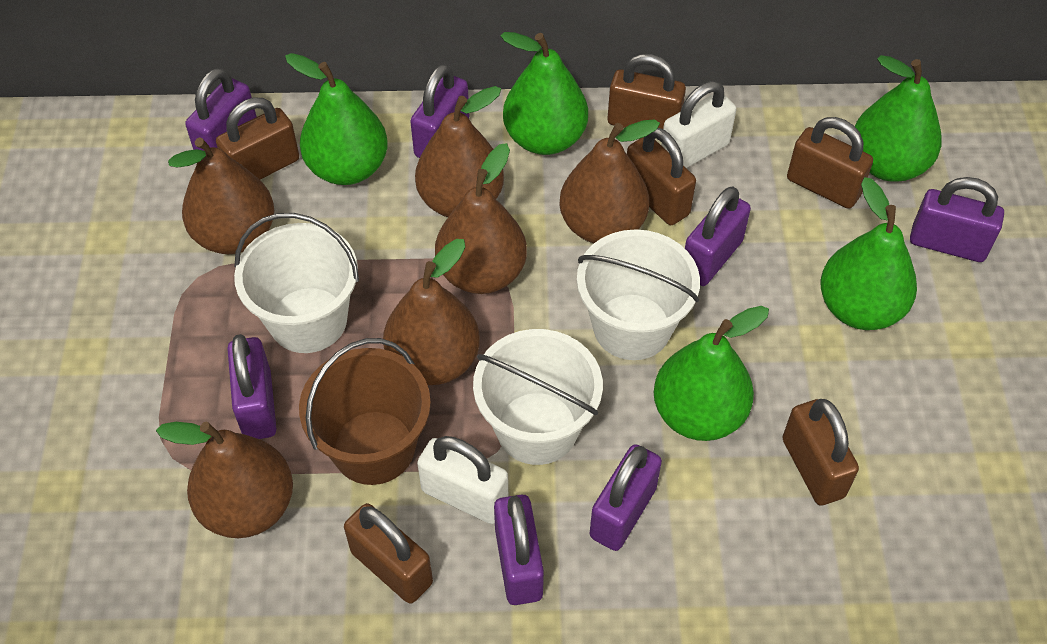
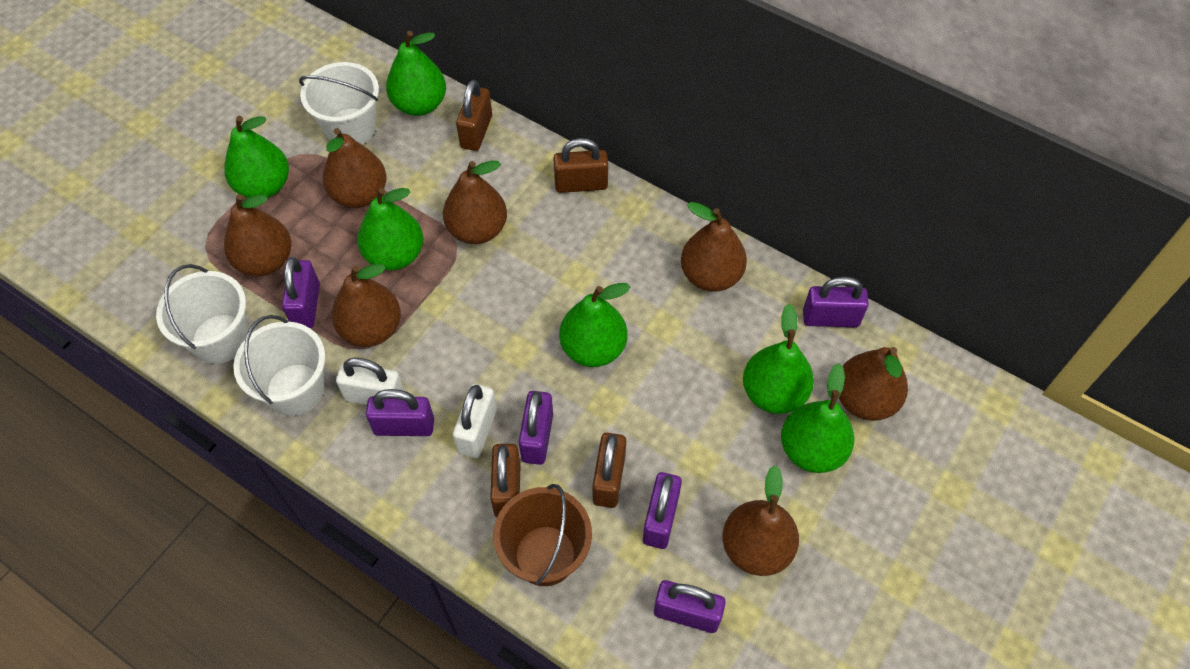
brown padlock: 6 -> 4
brown pear: 6 -> 7
green pear: 5 -> 6
purple padlock: 7 -> 6

